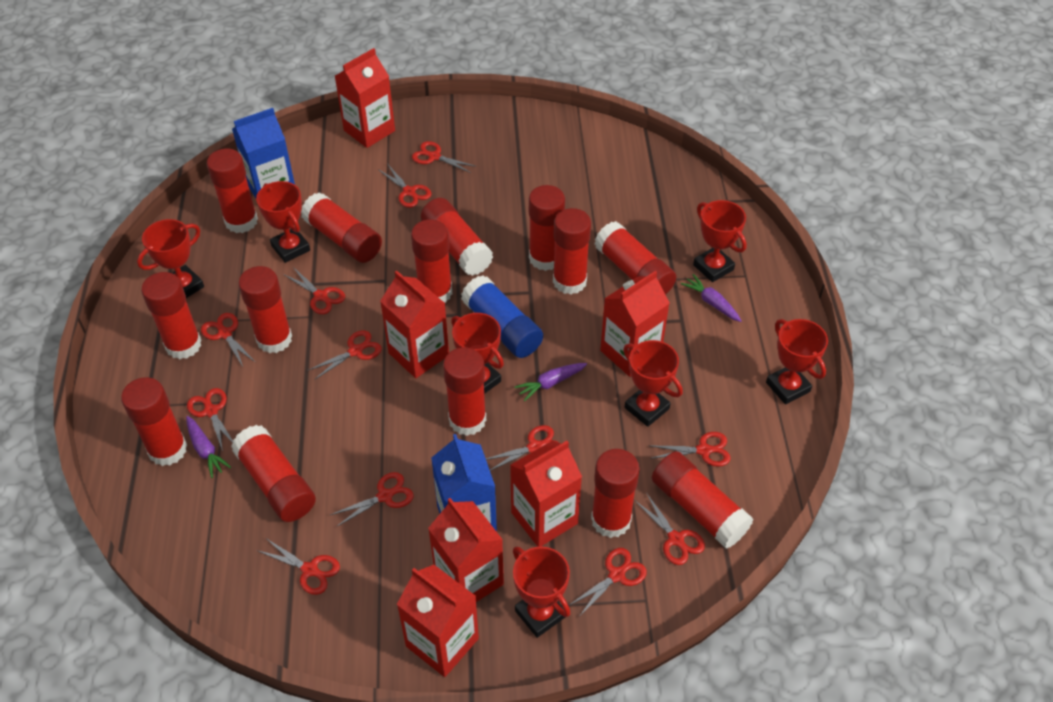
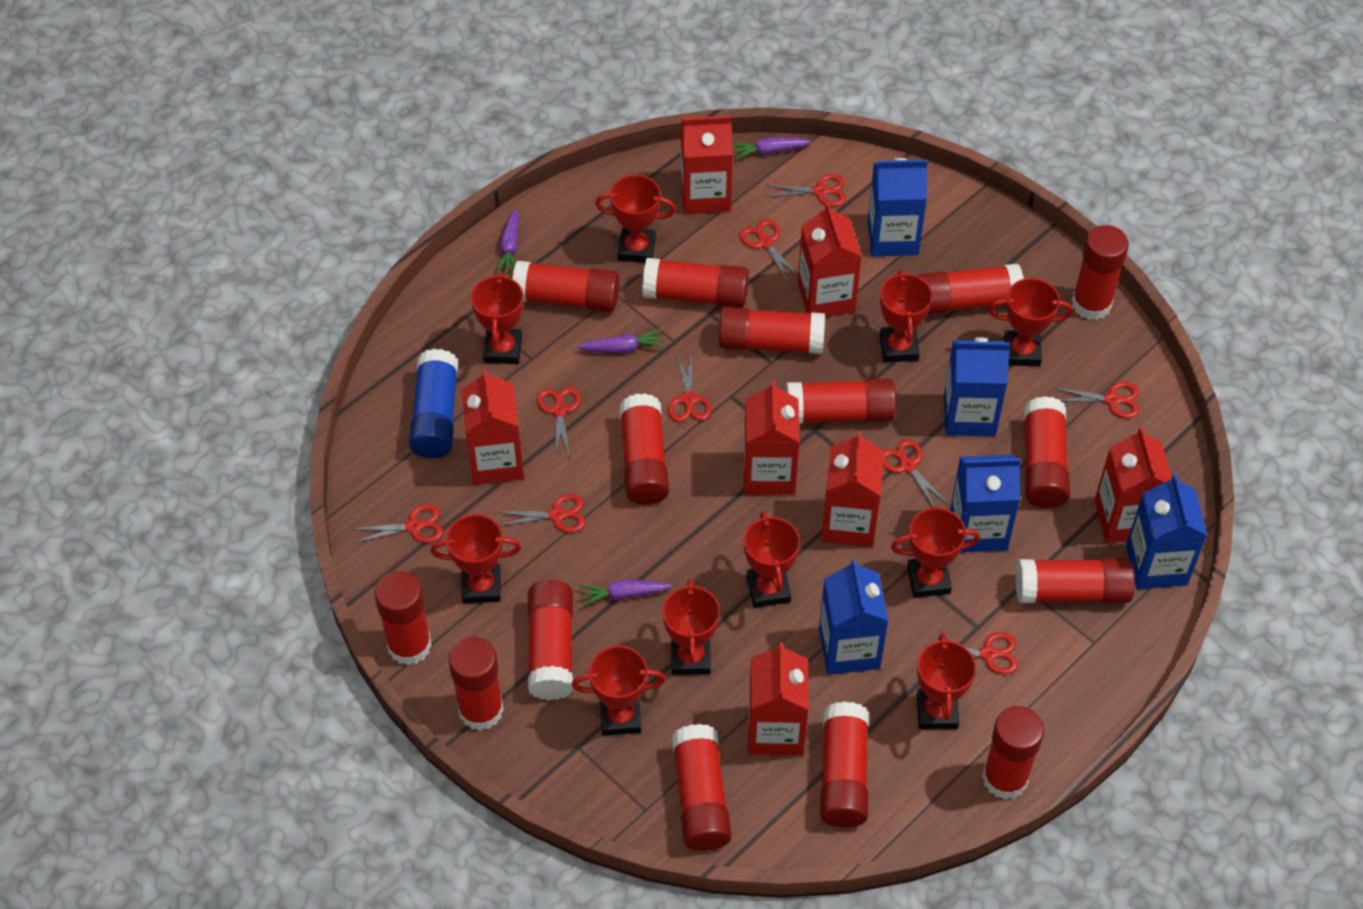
blue carton: 2 -> 5
purple carrot: 3 -> 4
red carton: 6 -> 7
red glue stick: 14 -> 15
red scissors: 12 -> 9
red trophy: 7 -> 10

